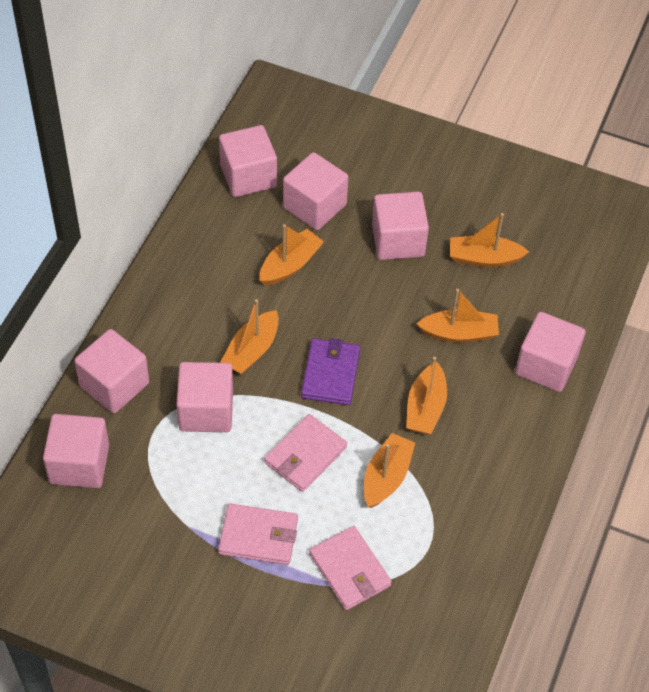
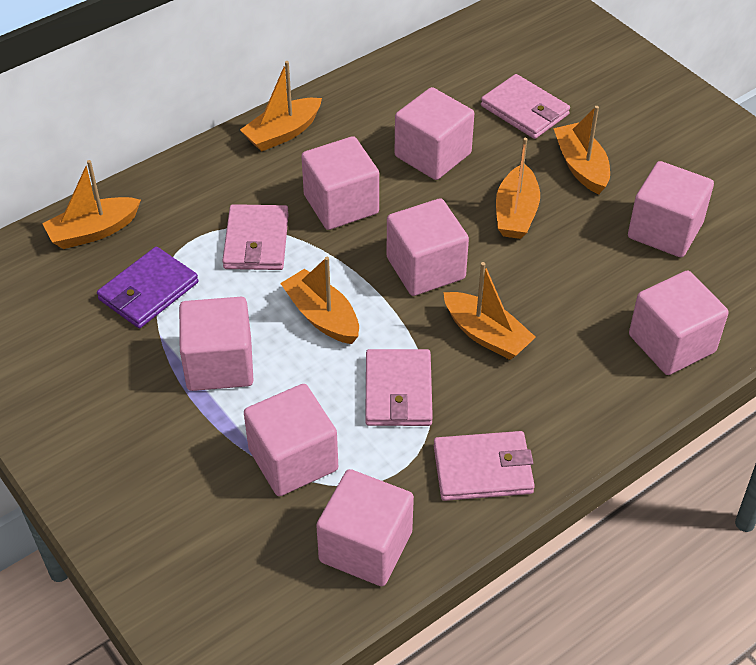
pink cube: 7 -> 8
pink wallet: 3 -> 4

